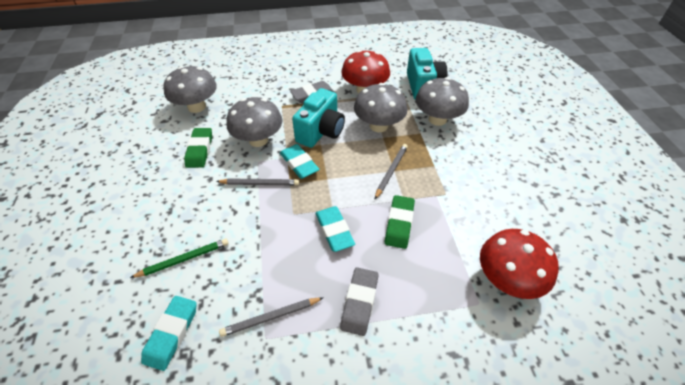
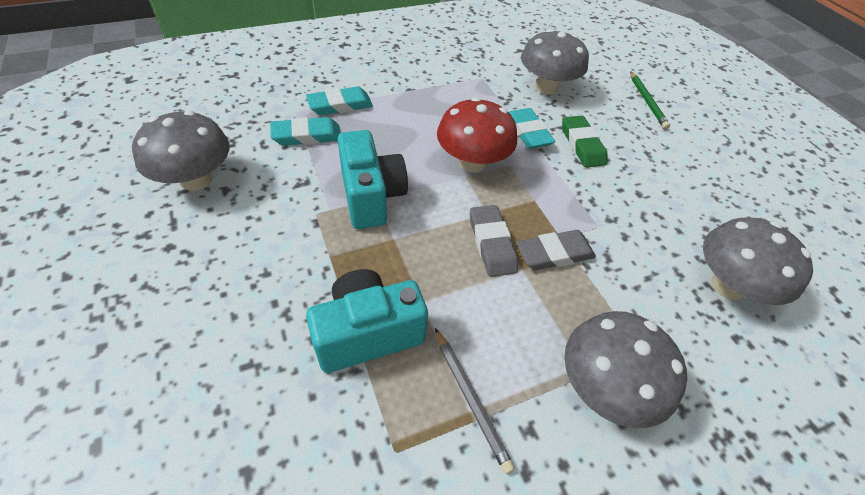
green eraser: 2 -> 1
grey pencil: 3 -> 1
red mushroom: 2 -> 1

